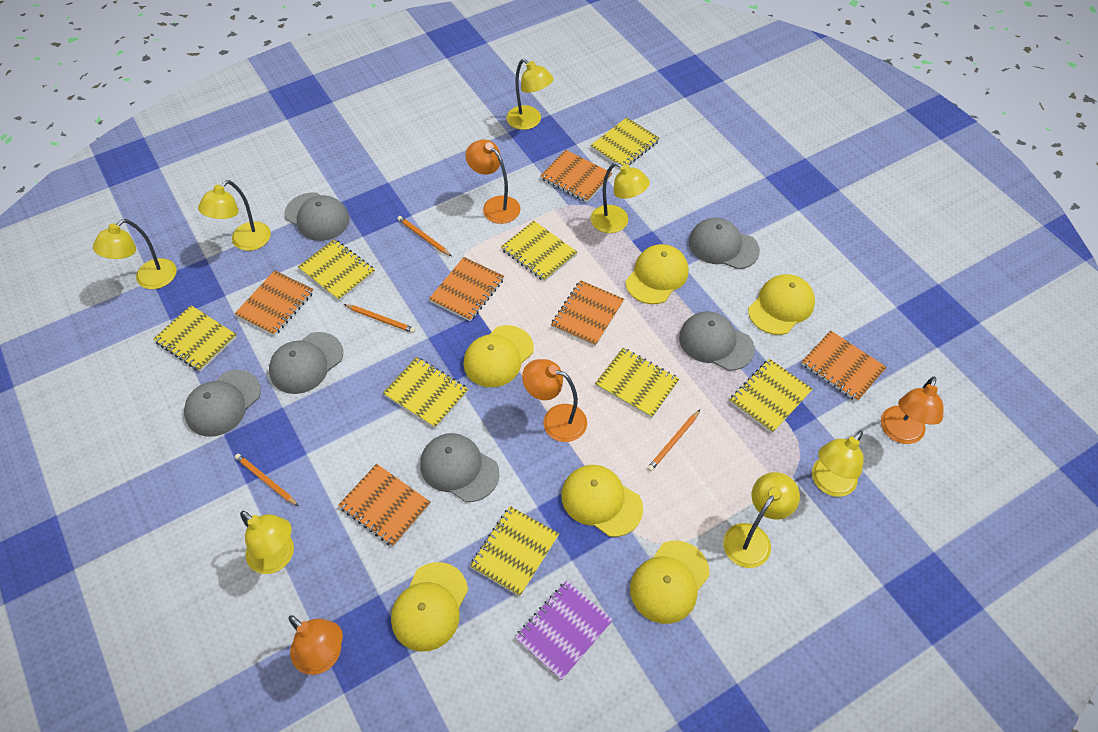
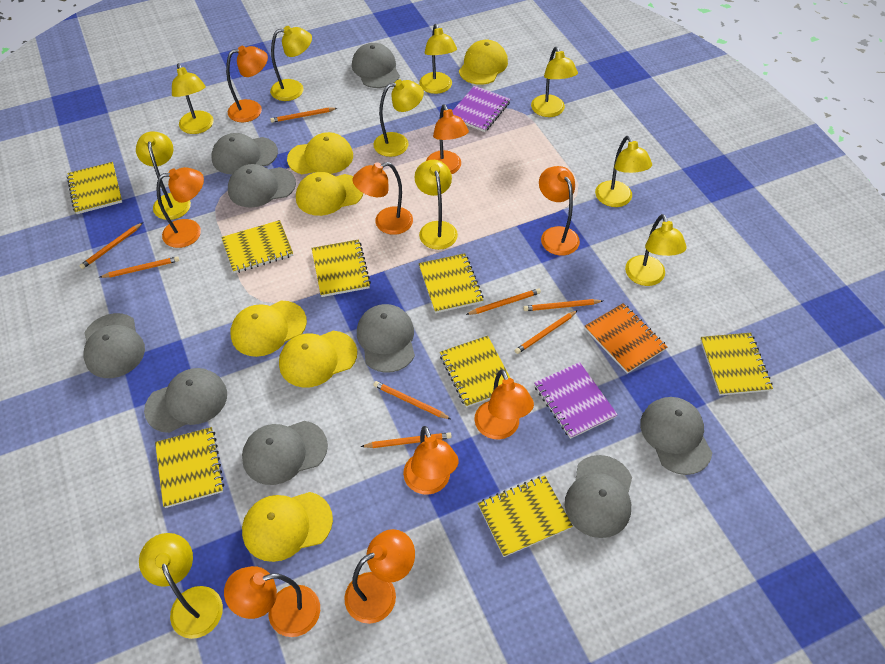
grey cap: 6 -> 9
orange lamp: 4 -> 9
orange notebook: 6 -> 1
orange pencil: 4 -> 8
purple notebook: 1 -> 2
yellow lamp: 7 -> 10

